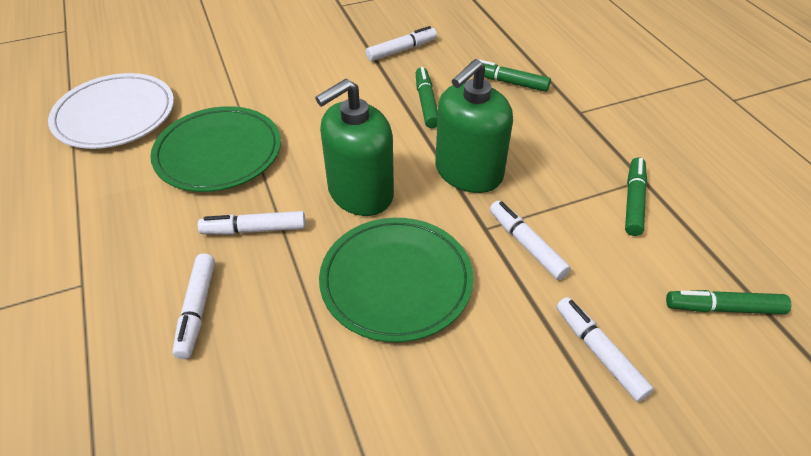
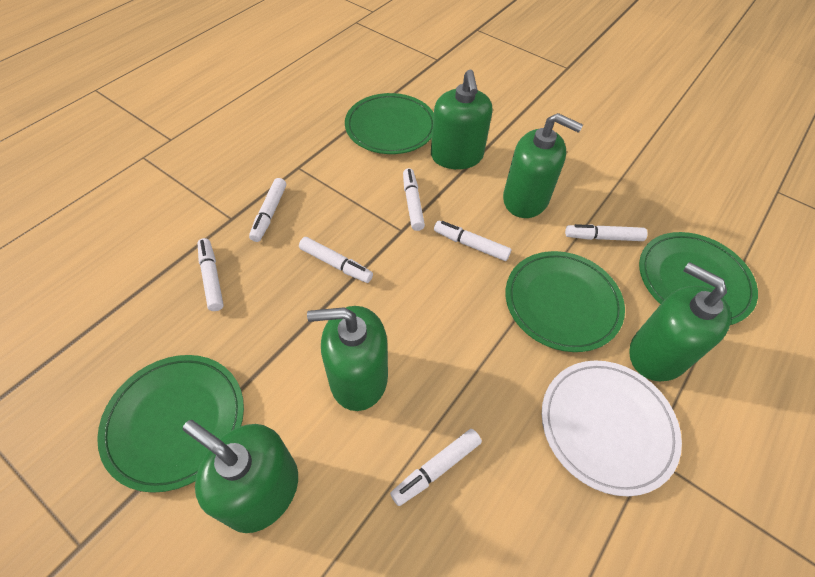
green marker: 4 -> 0
green plate: 2 -> 4
green soap dispenser: 2 -> 5
white marker: 5 -> 7

